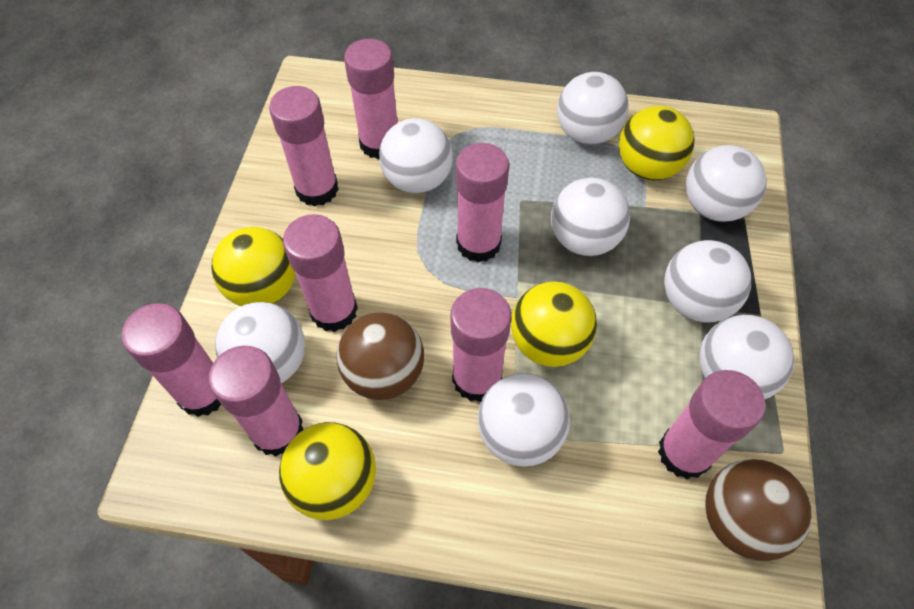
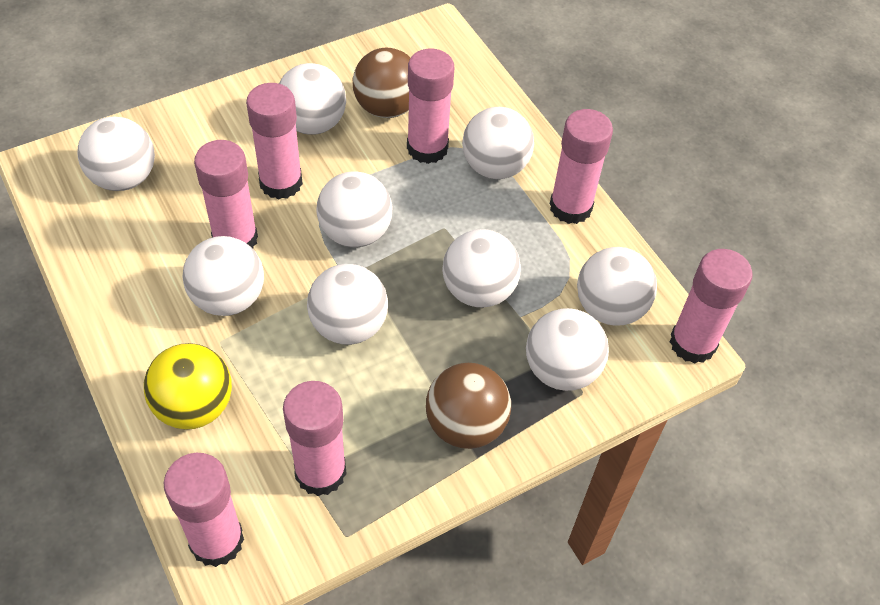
pink glue stick: 8 -> 7
white ball: 8 -> 9
yellow ball: 4 -> 1

